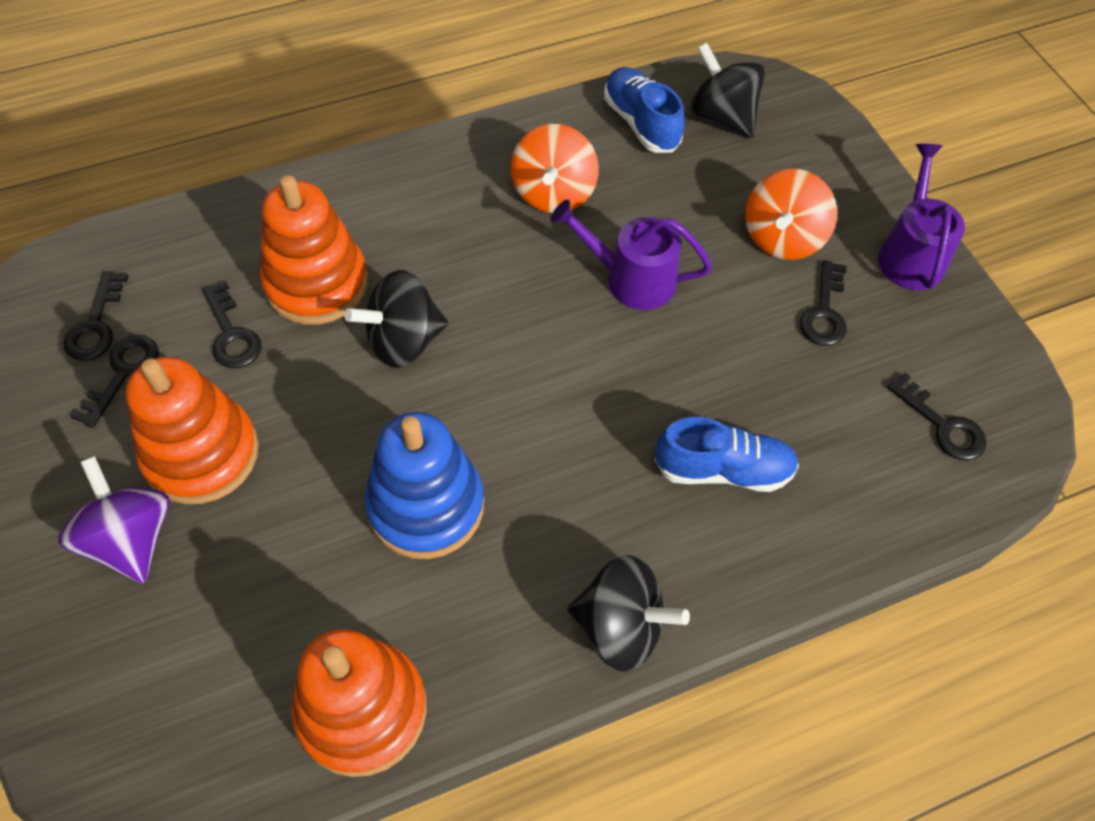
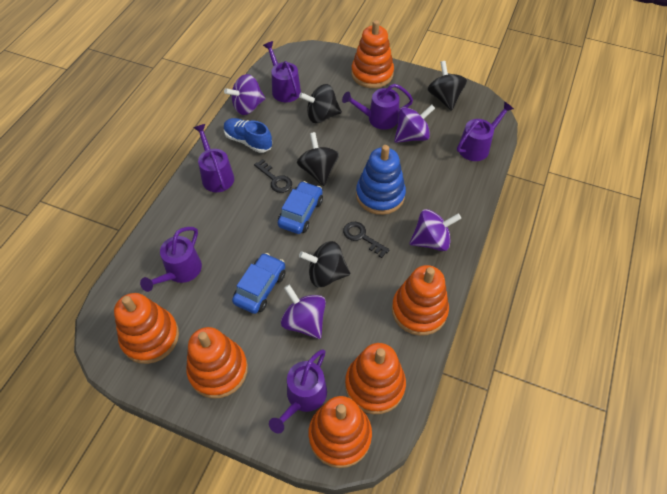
black key: 5 -> 2
black spinning top: 3 -> 4
blue car: 0 -> 2
blue shoe: 2 -> 1
orange spinning top: 2 -> 0
orange stacking toy: 3 -> 6
purple spinning top: 1 -> 4
purple watering can: 2 -> 6

